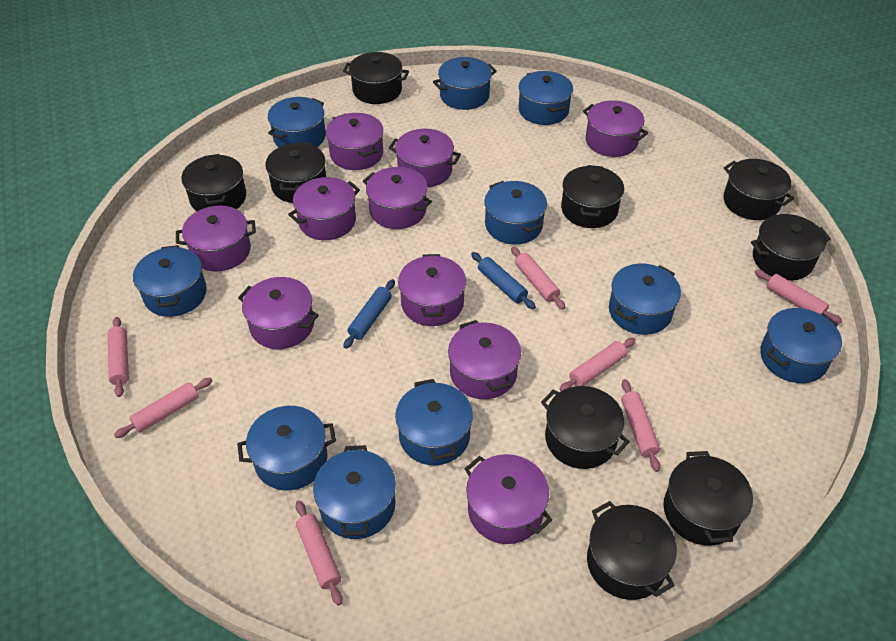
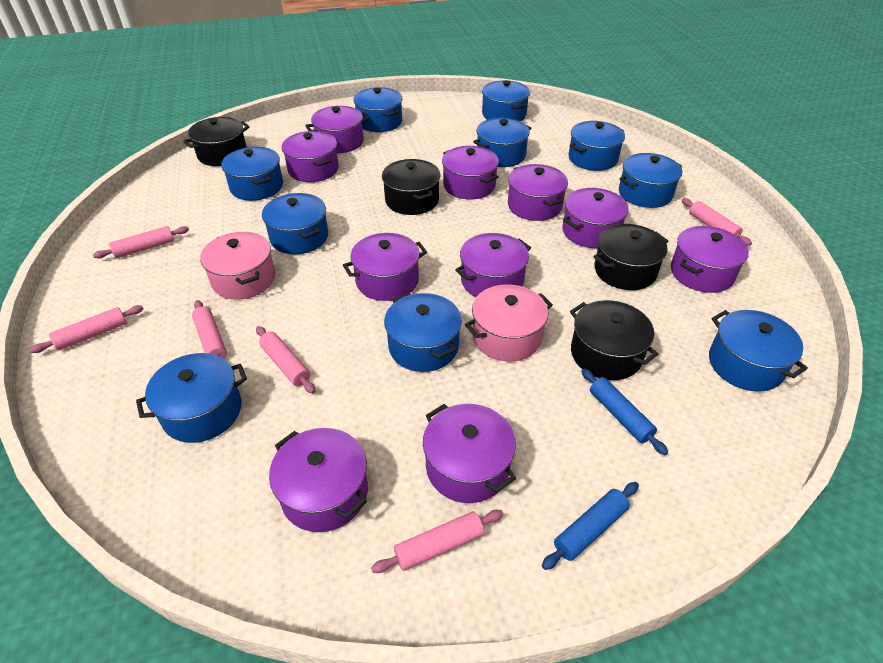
black pot: 9 -> 4
pink pot: 0 -> 2
pink rolling pin: 7 -> 6

